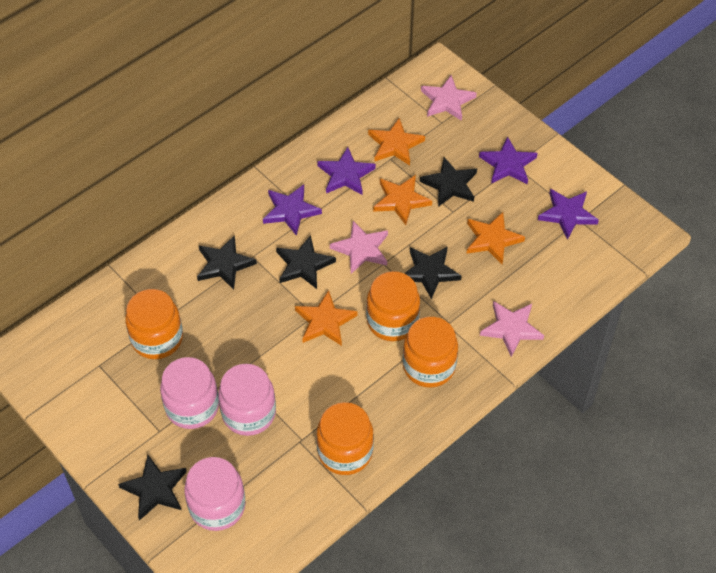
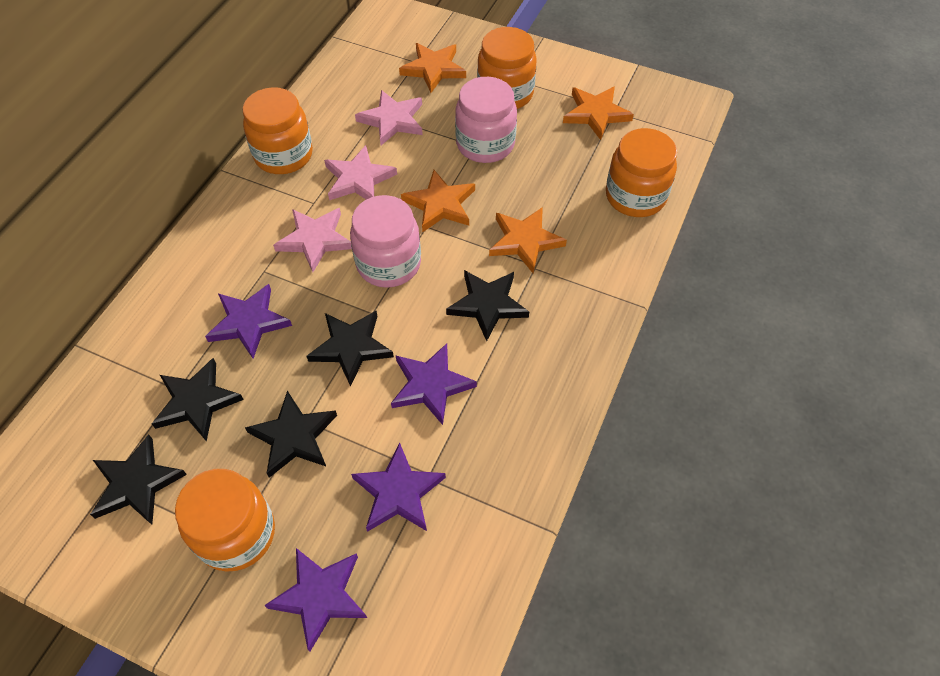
pink jar: 3 -> 2

